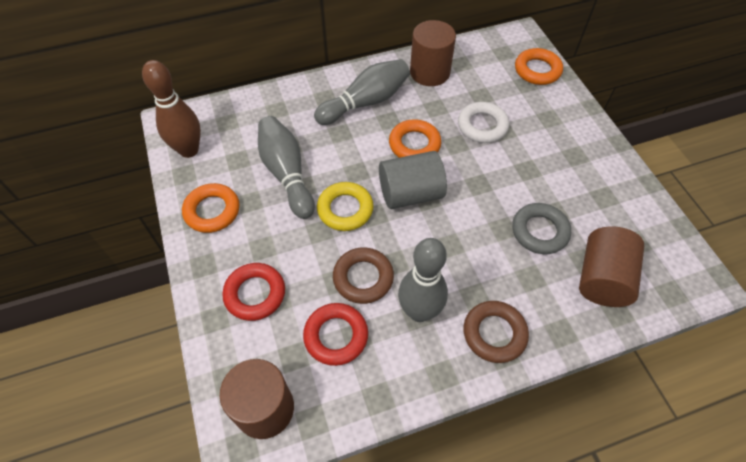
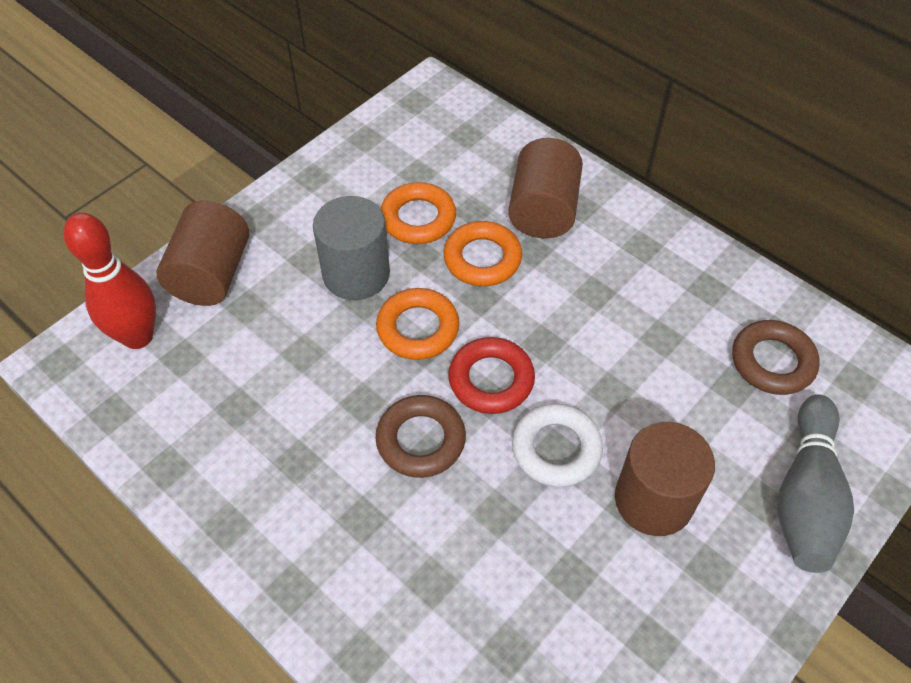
brown bowling pin: 1 -> 0
grey bowling pin: 3 -> 1
grey ring: 1 -> 0
red bowling pin: 0 -> 1
red ring: 2 -> 1
yellow ring: 1 -> 0

